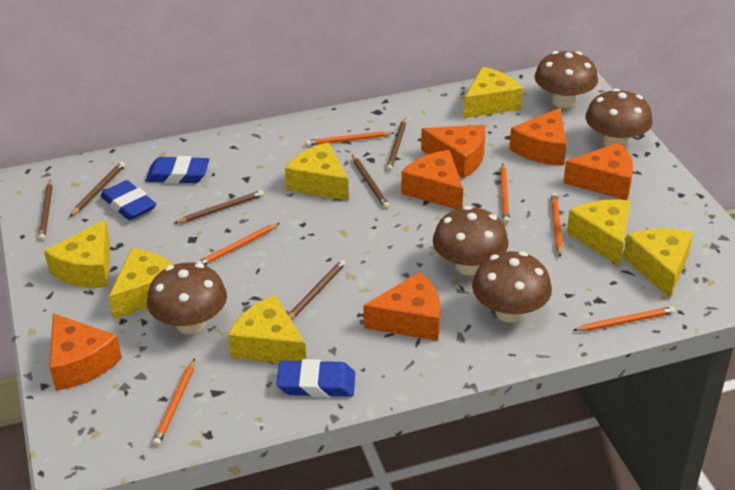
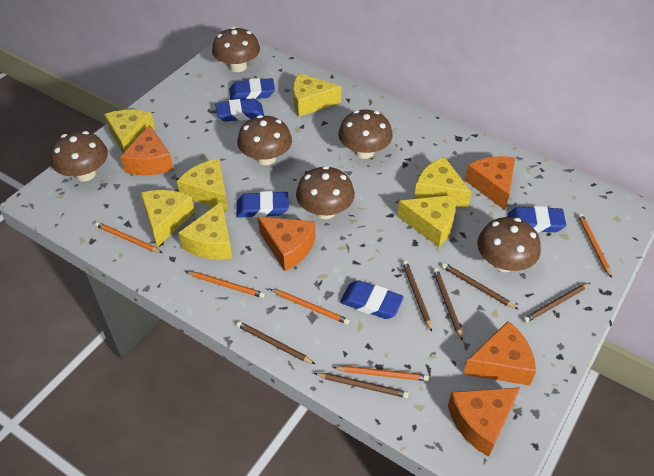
blue eraser: 3 -> 5
brown mushroom: 5 -> 6
orange cheese: 6 -> 5
orange pencil: 6 -> 5

